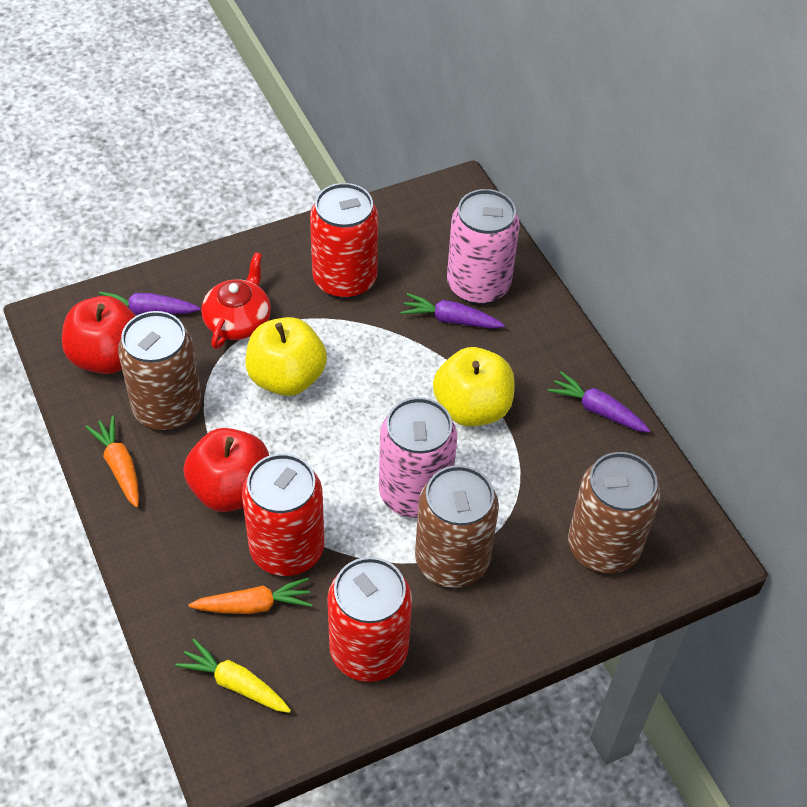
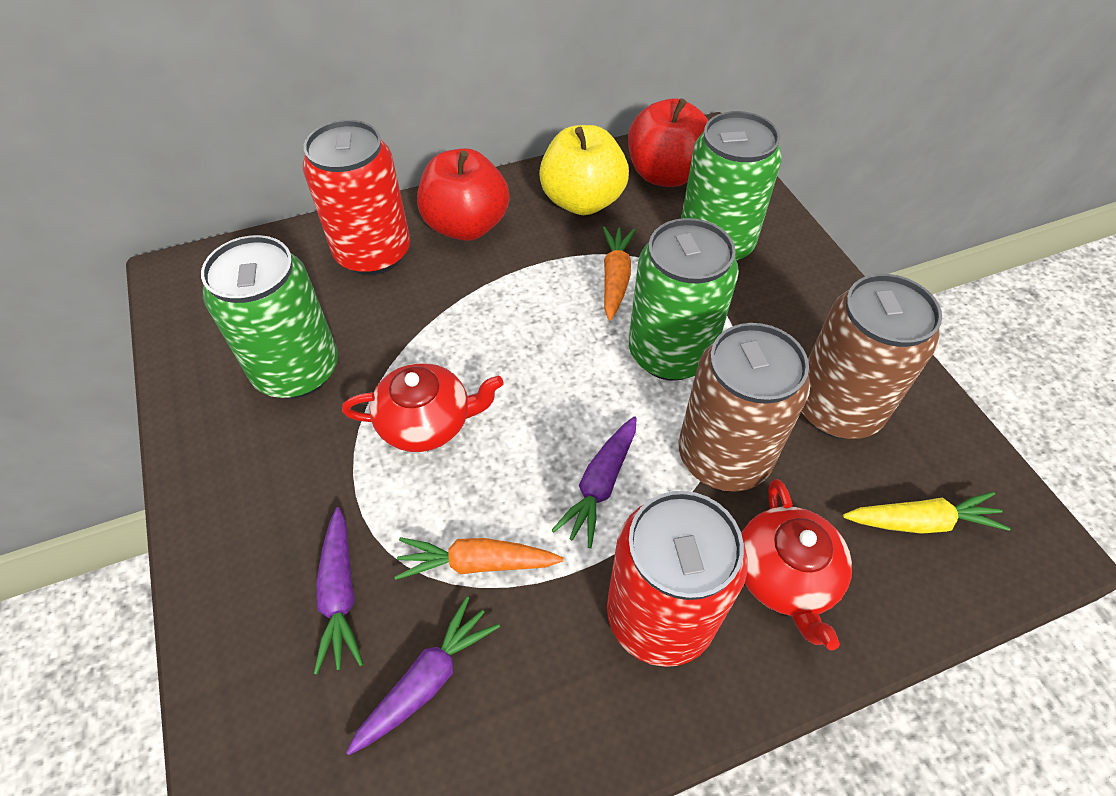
brown can: 3 -> 2
green can: 0 -> 3
pink can: 2 -> 0
red can: 3 -> 2
red teapot: 1 -> 2
yellow apple: 2 -> 1

